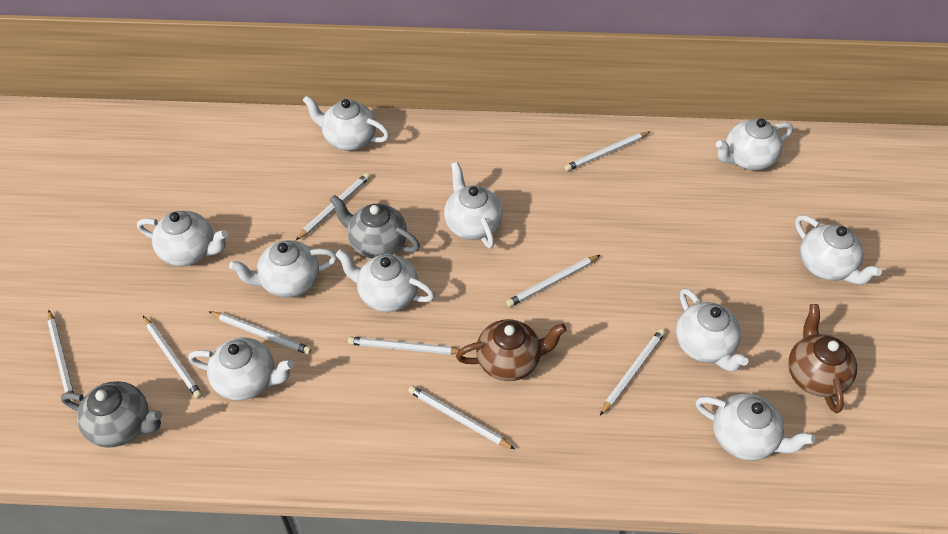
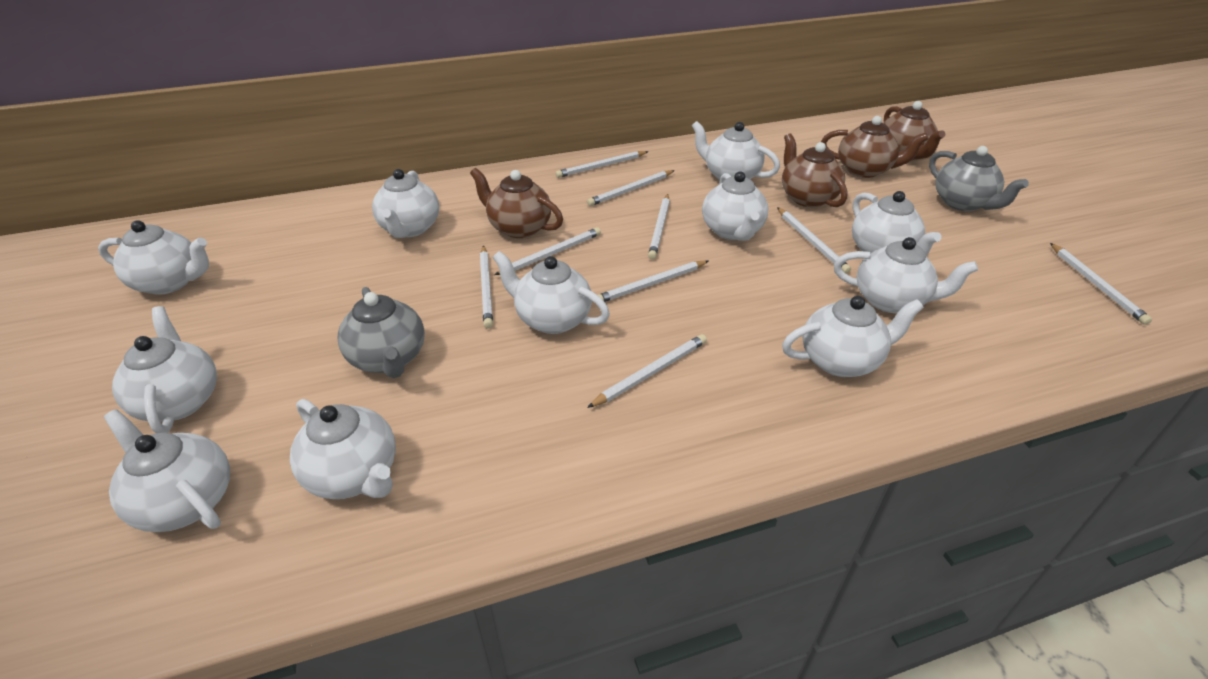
brown teapot: 2 -> 4
white teapot: 10 -> 11

